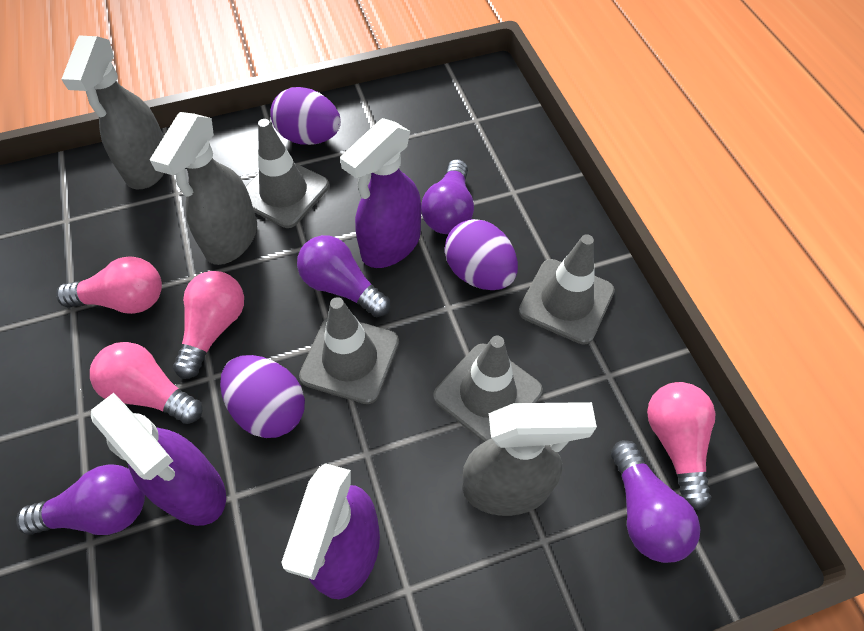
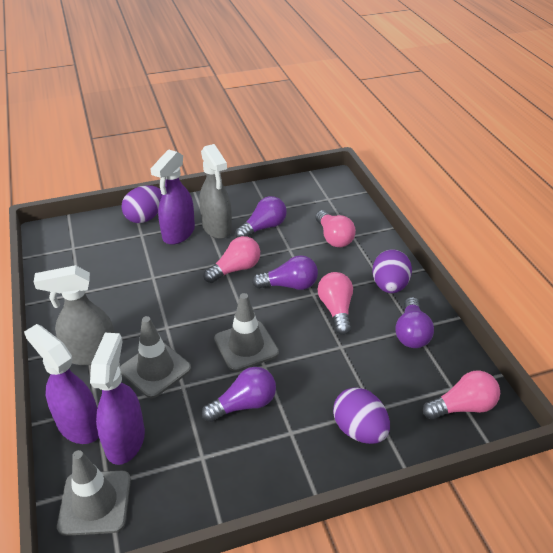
grey spray bottle: 3 -> 2
grey traffic cone: 4 -> 3

